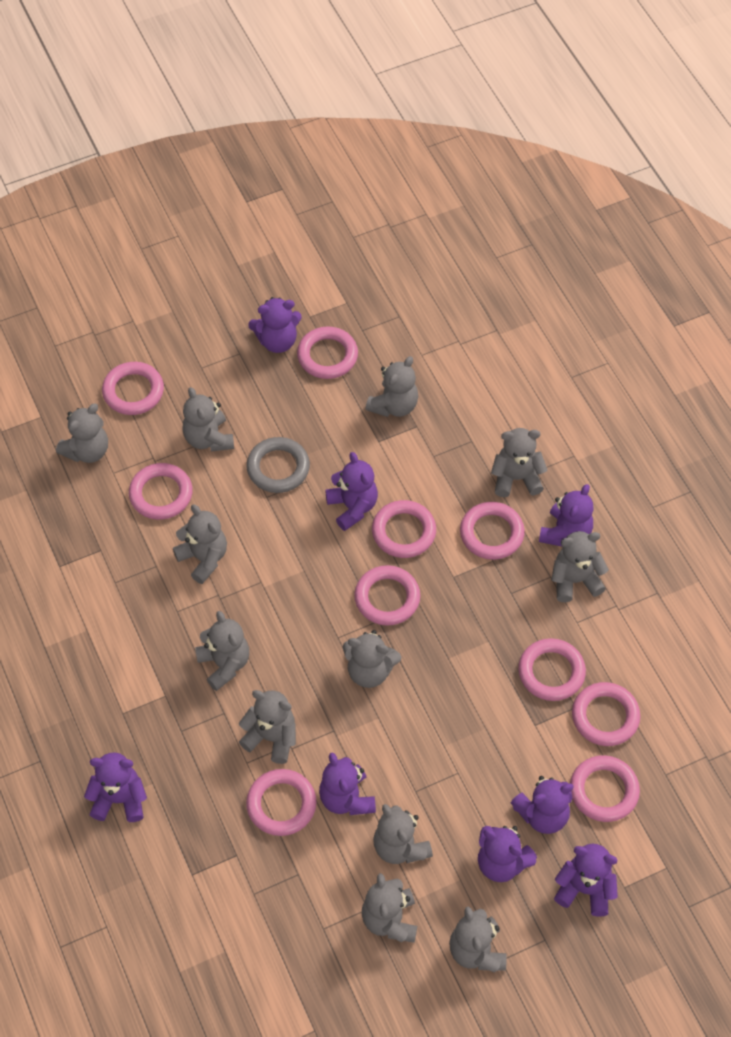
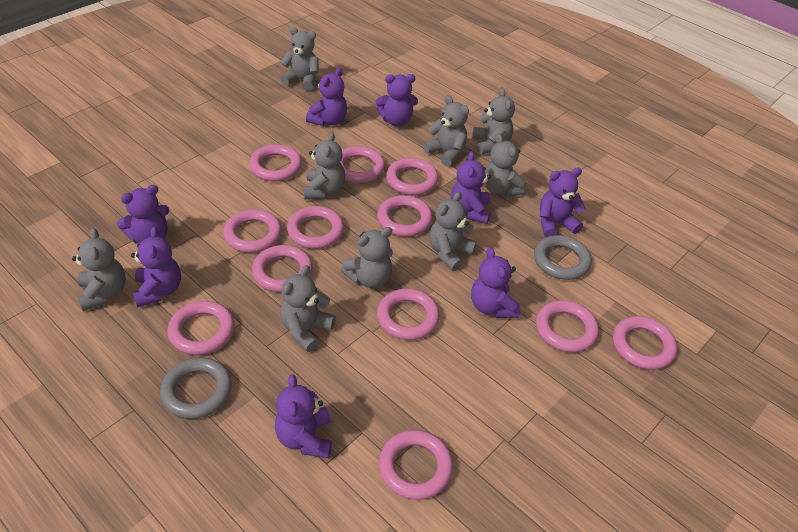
grey ring: 1 -> 2
grey teddy bear: 12 -> 9
pink ring: 10 -> 12

